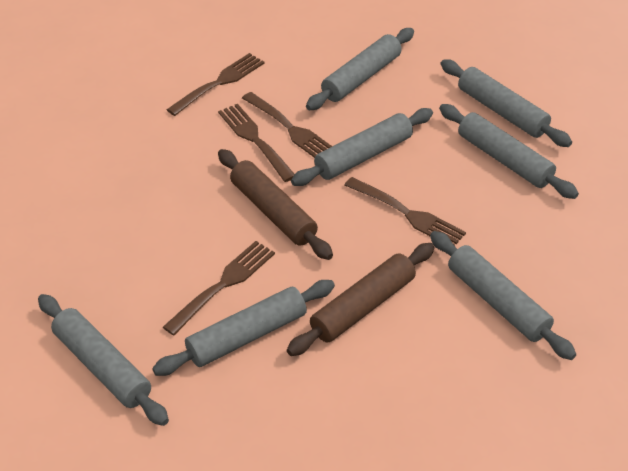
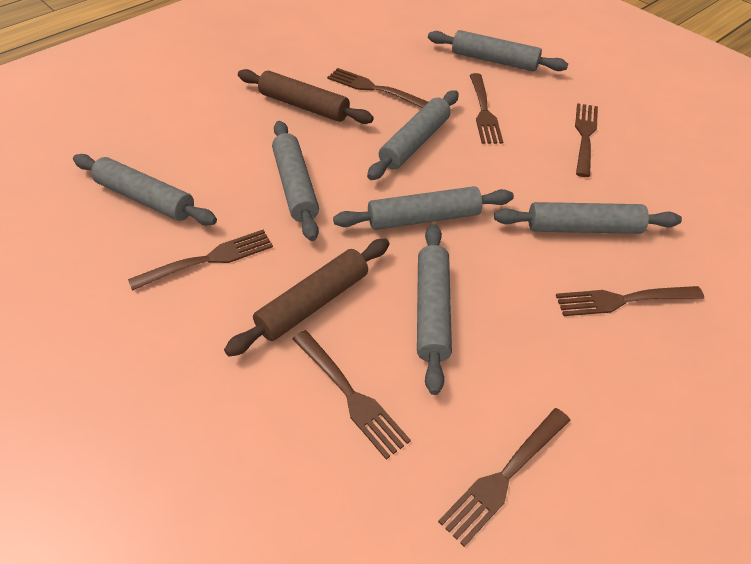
brown fork: 5 -> 7

